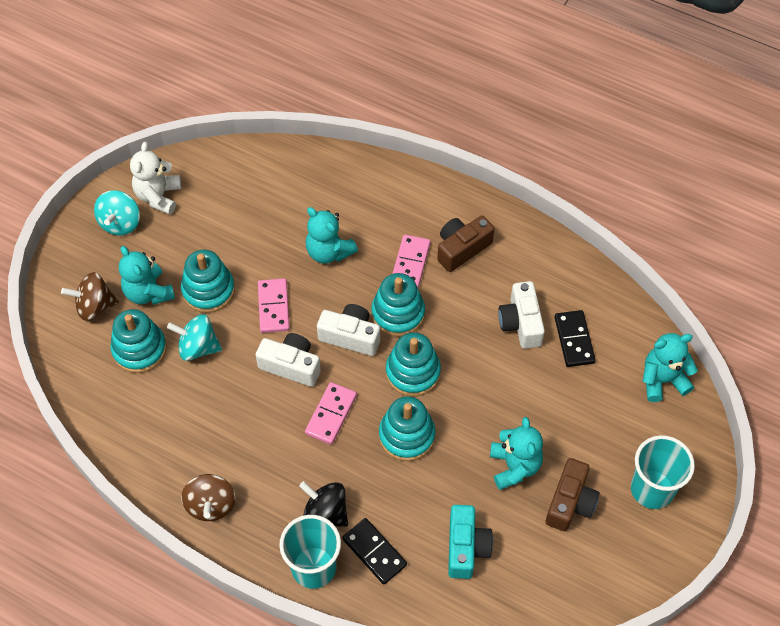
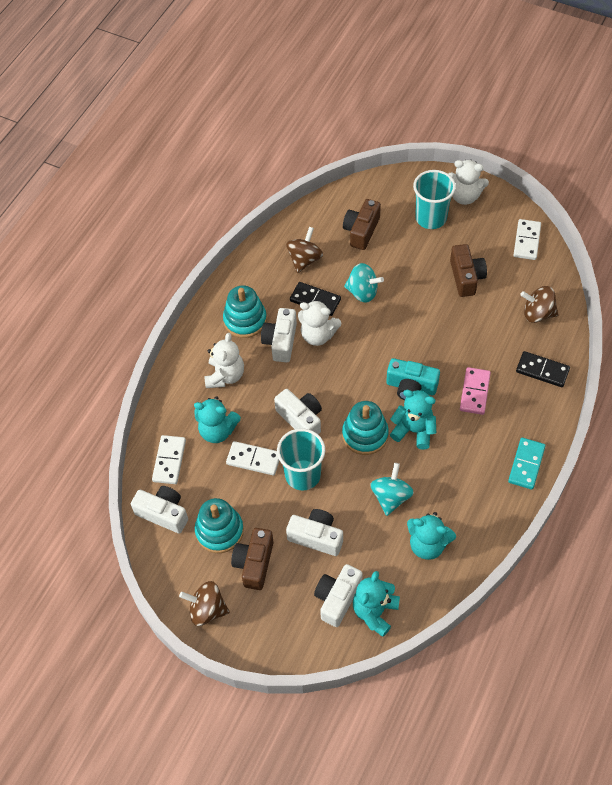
black spinning top: 1 -> 0
brown camera: 2 -> 3
brown spinning top: 2 -> 3
pink domino: 3 -> 1
turquoise domino: 0 -> 1
turquoise stacking toy: 5 -> 3
white camera: 3 -> 5
white domino: 0 -> 3
white teddy bear: 1 -> 3

